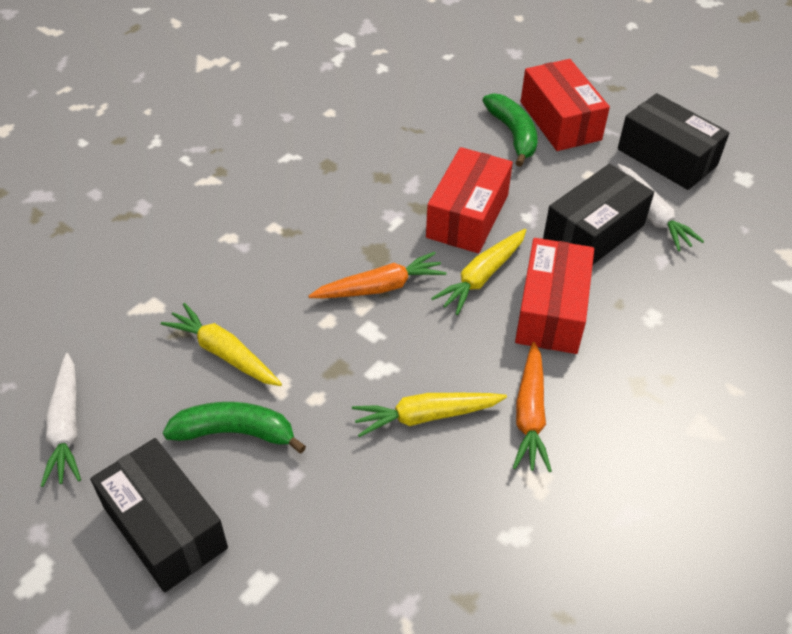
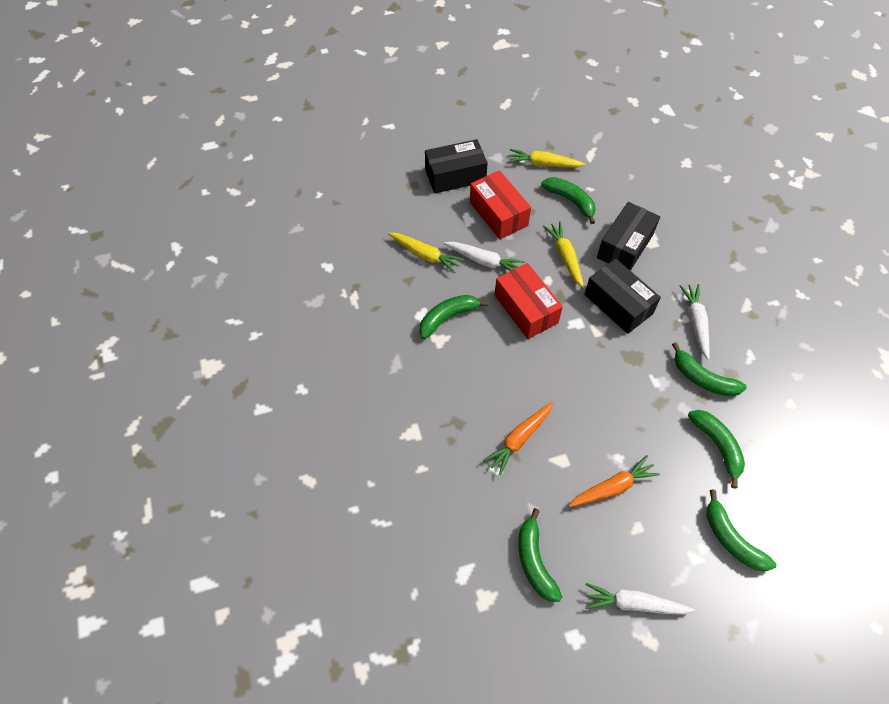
green banana: 2 -> 6
red box: 3 -> 2
white carrot: 2 -> 3

